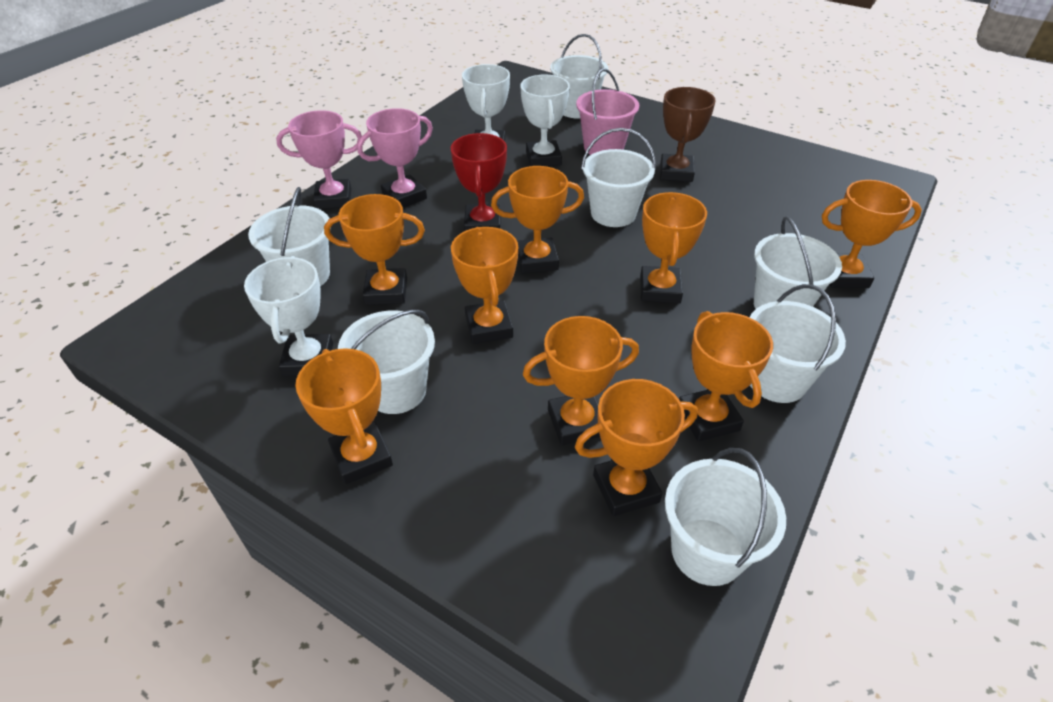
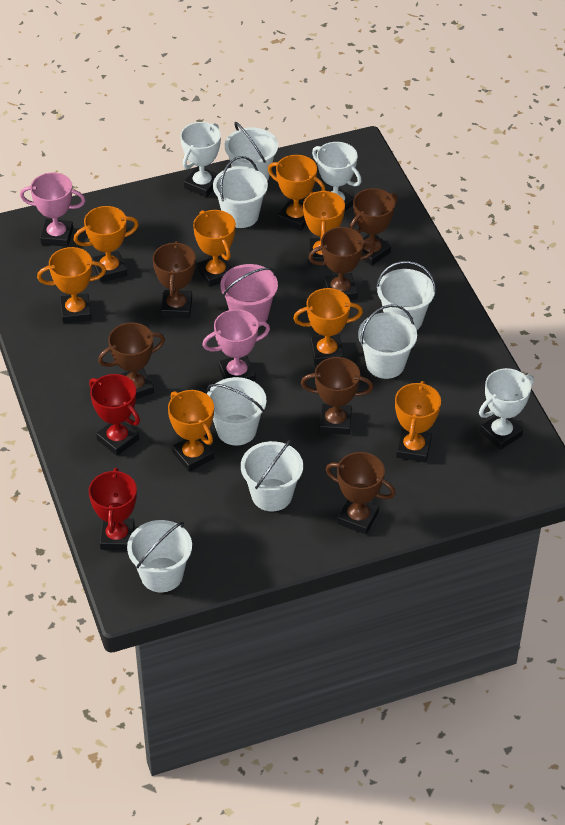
brown trophy: 1 -> 6
orange trophy: 9 -> 8
red trophy: 1 -> 2

